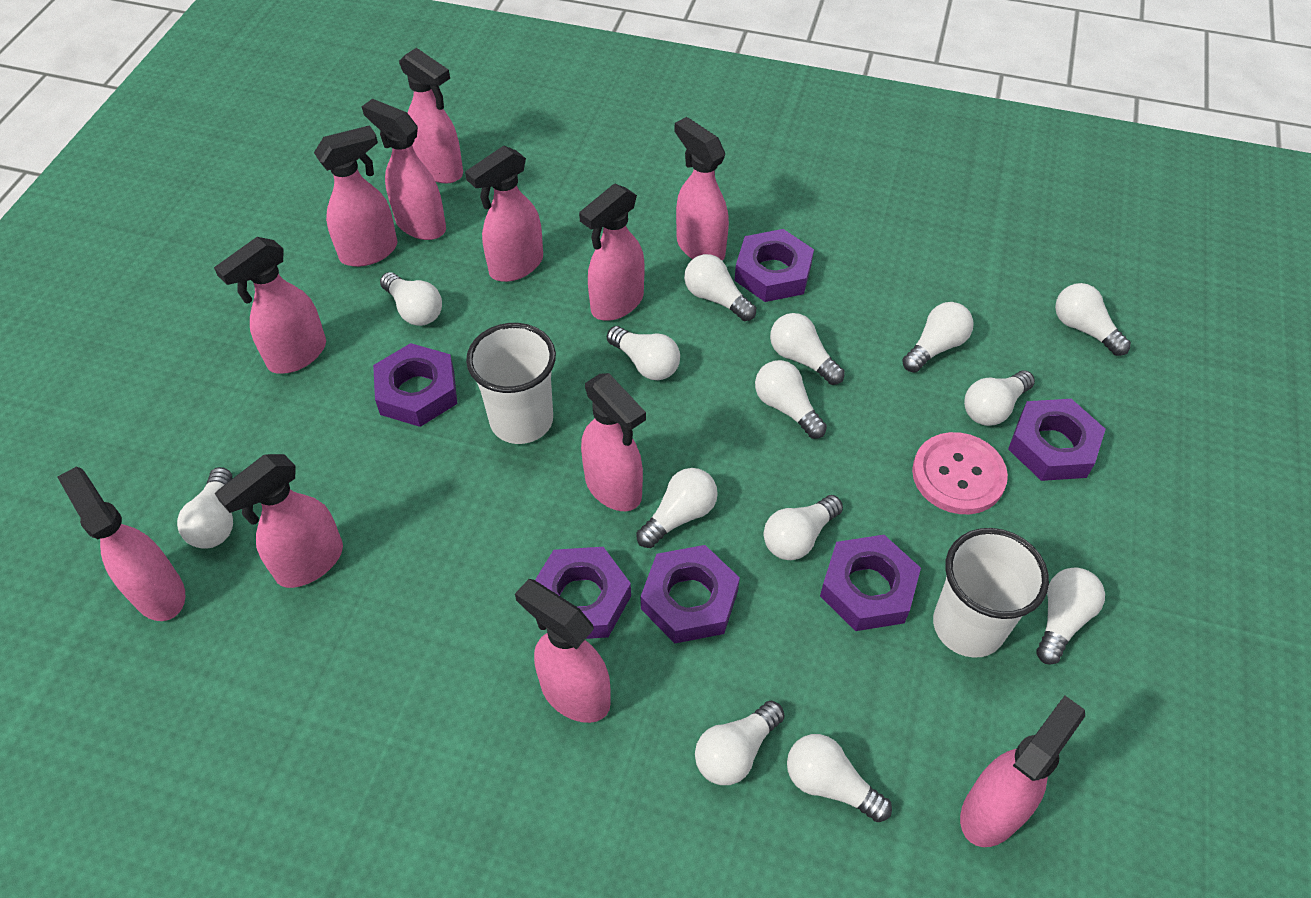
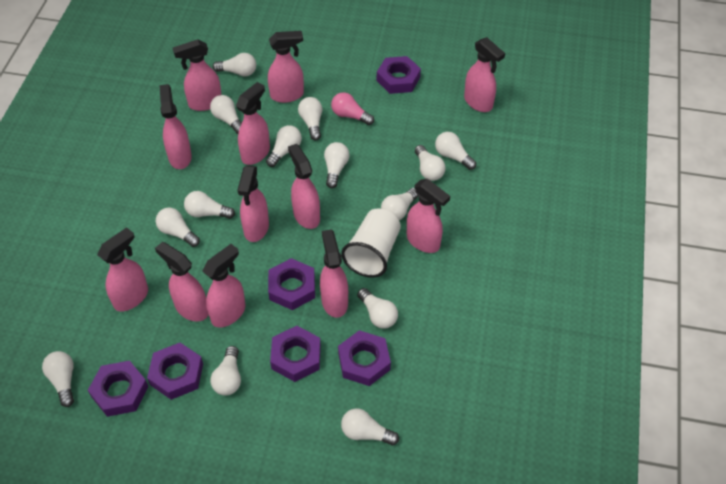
pink button: 1 -> 0
pink light bulb: 0 -> 1
white cup: 2 -> 1

